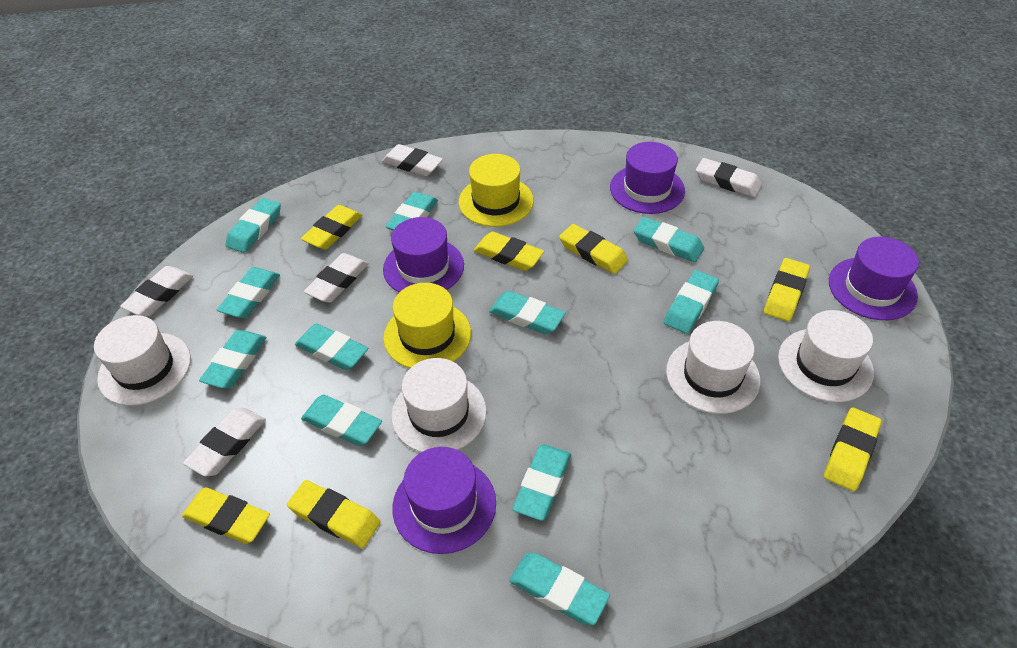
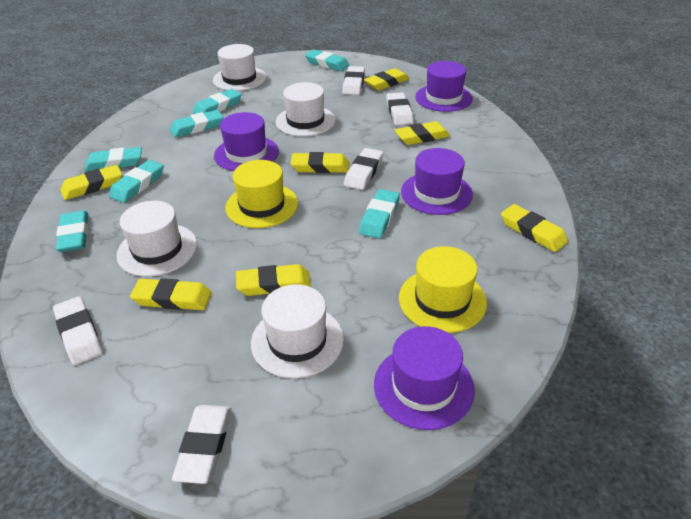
turquoise eraser: 11 -> 7

